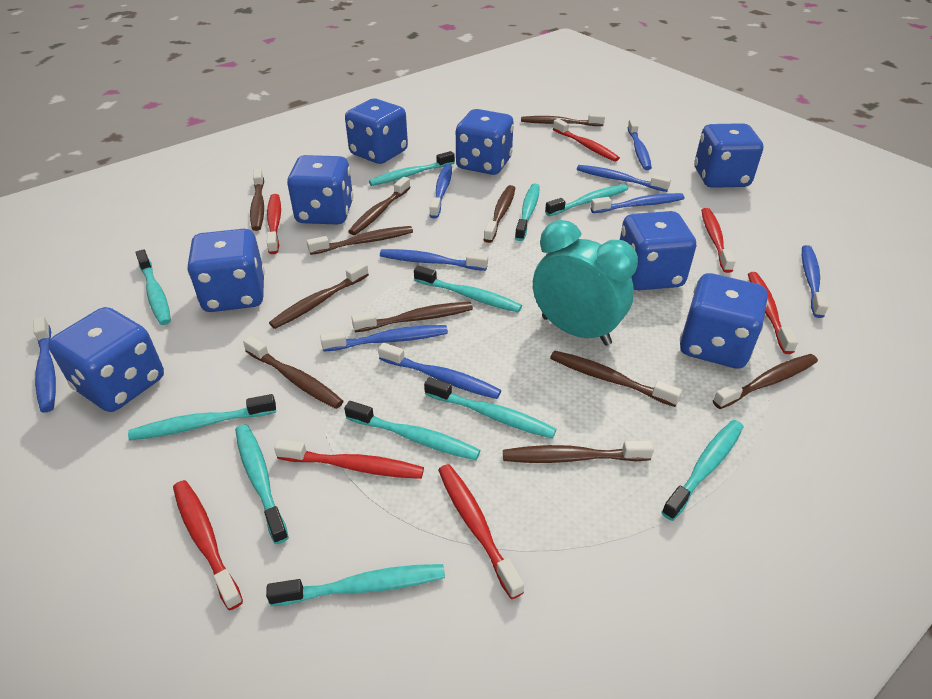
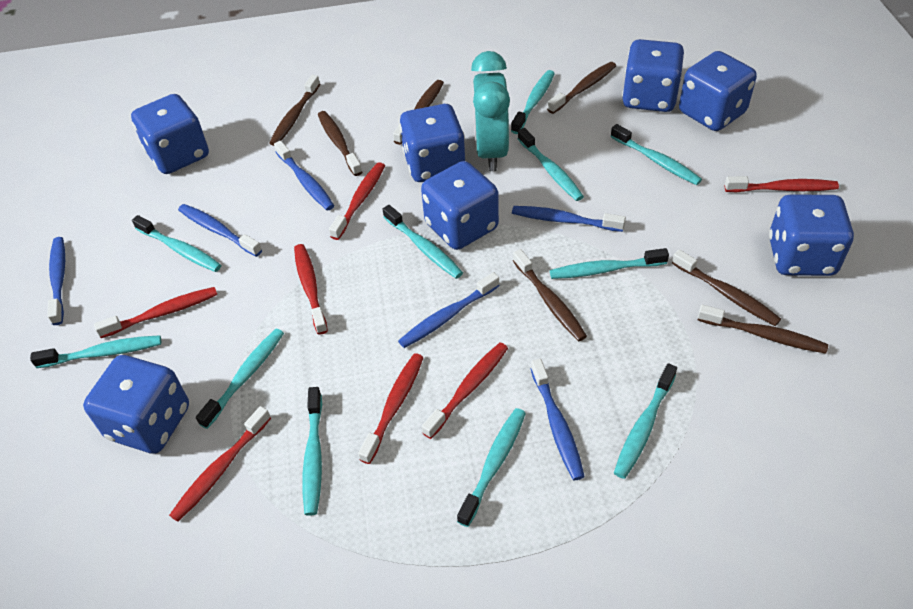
blue dice: 8 -> 7
blue toothbrush: 9 -> 6
brown toothbrush: 11 -> 7

